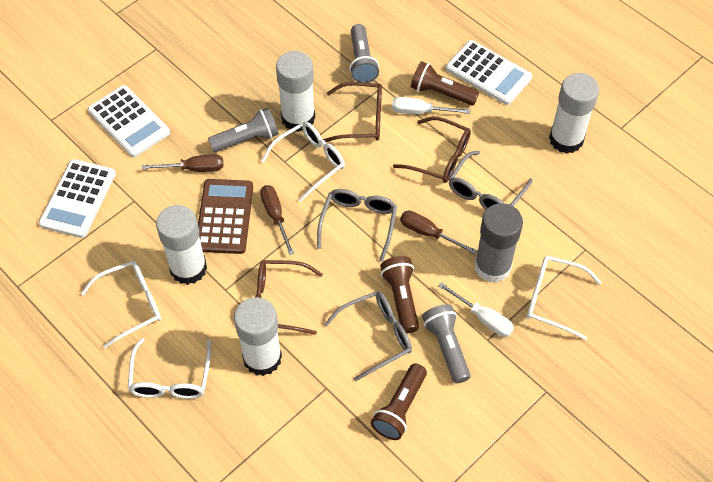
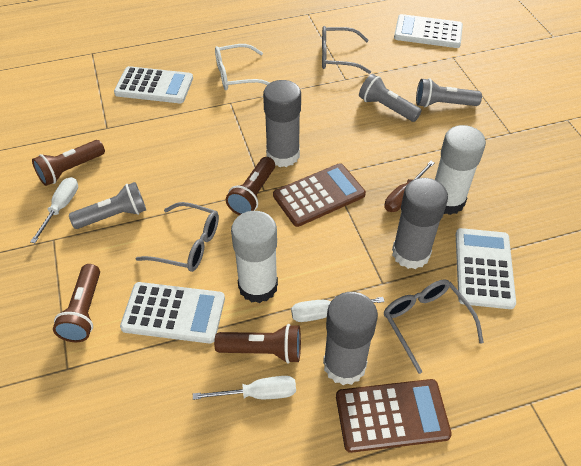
brown calculator: 1 -> 2
brown flashlight: 3 -> 4
brown glasses: 3 -> 0
brown screwdriver: 3 -> 1
grey glue stick: 1 -> 3
white calculator: 3 -> 4
white glasses: 4 -> 1
white glue stick: 4 -> 2
white screwdriver: 2 -> 3

